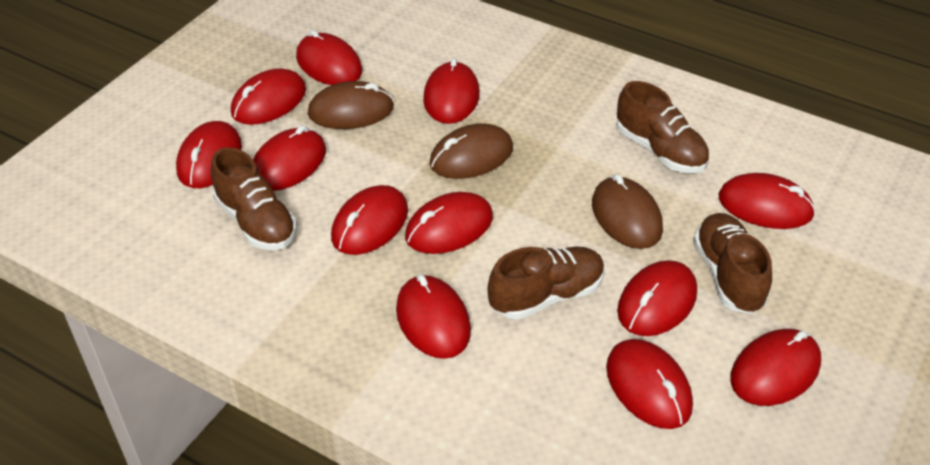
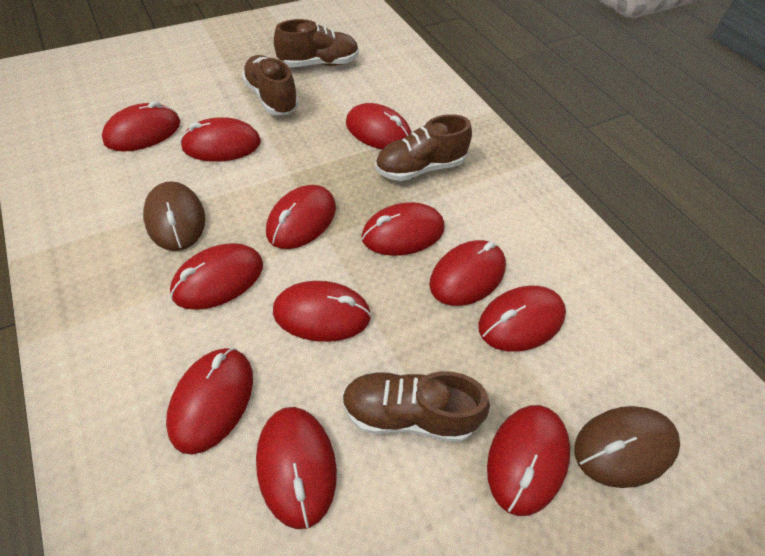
brown mouse: 3 -> 2

